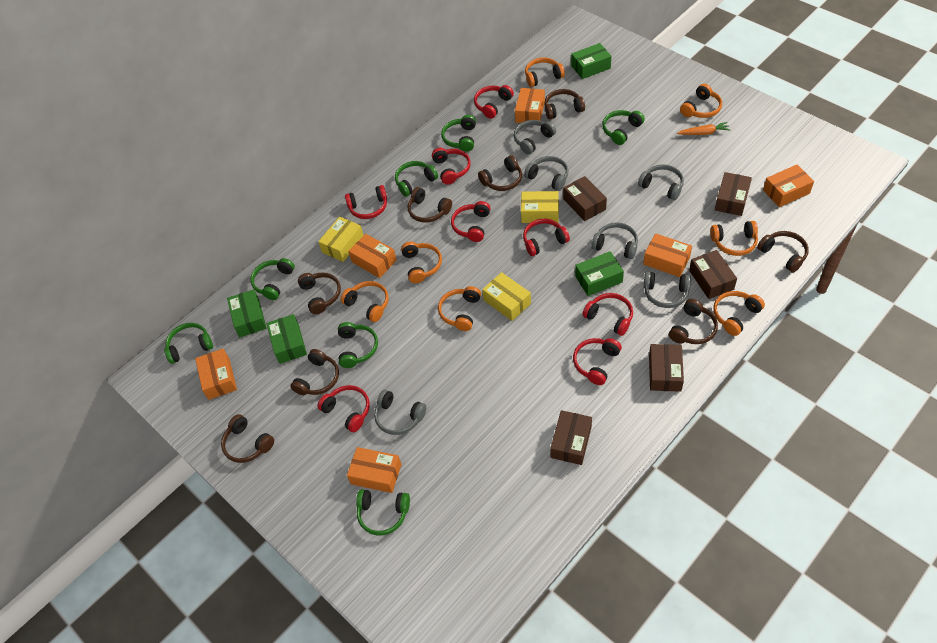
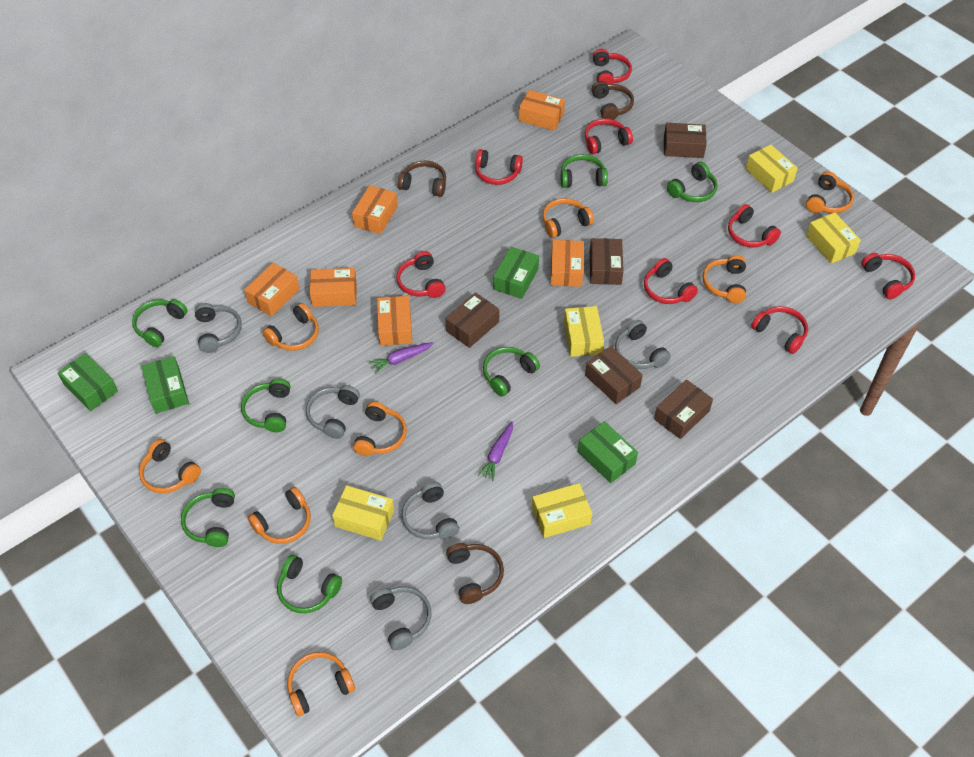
brown headphones: 8 -> 3
grey headphones: 6 -> 5
orange carrot: 1 -> 0
orange headphones: 7 -> 8
purple carrot: 0 -> 2
yellow box: 3 -> 5

